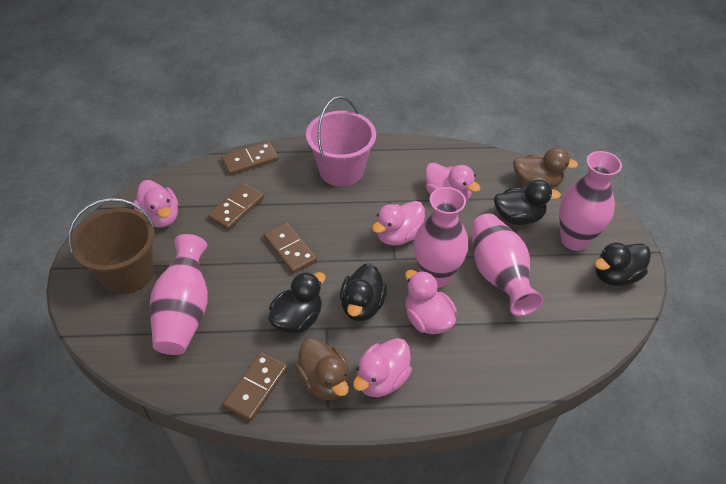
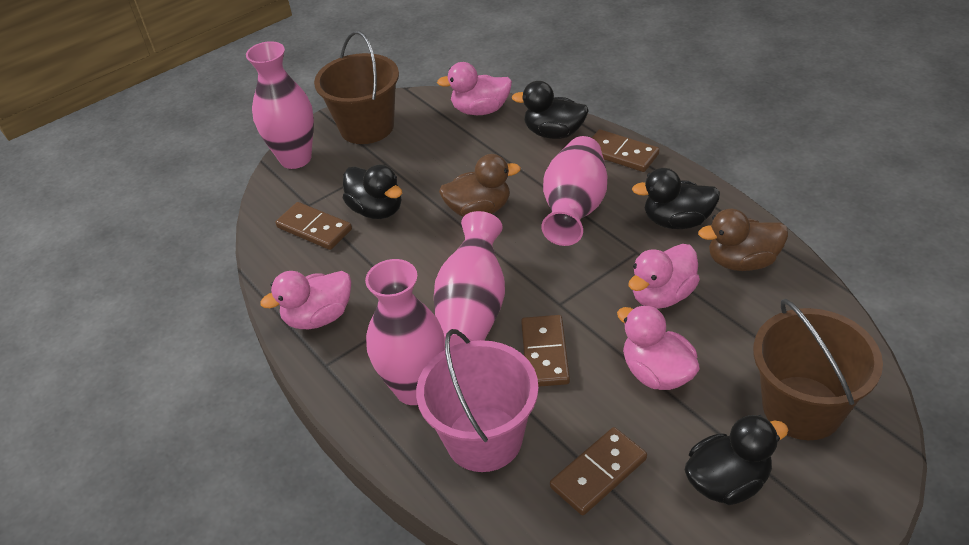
brown bucket: 1 -> 2
pink duck: 5 -> 4

